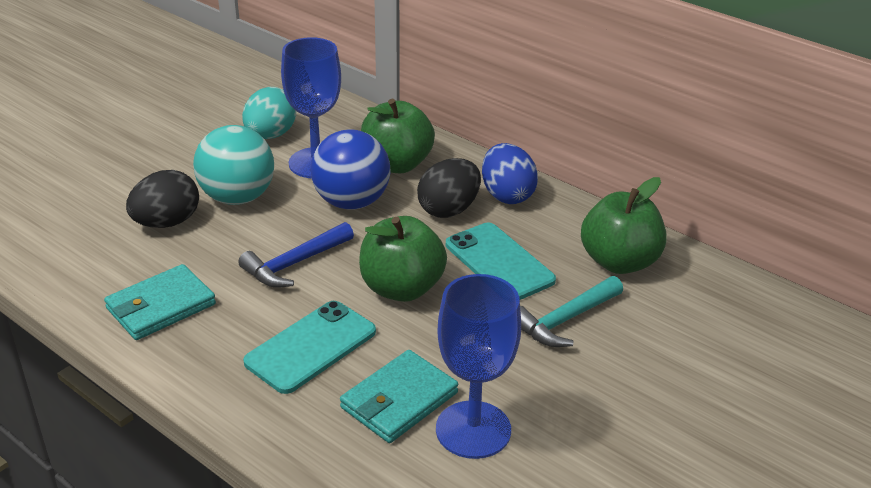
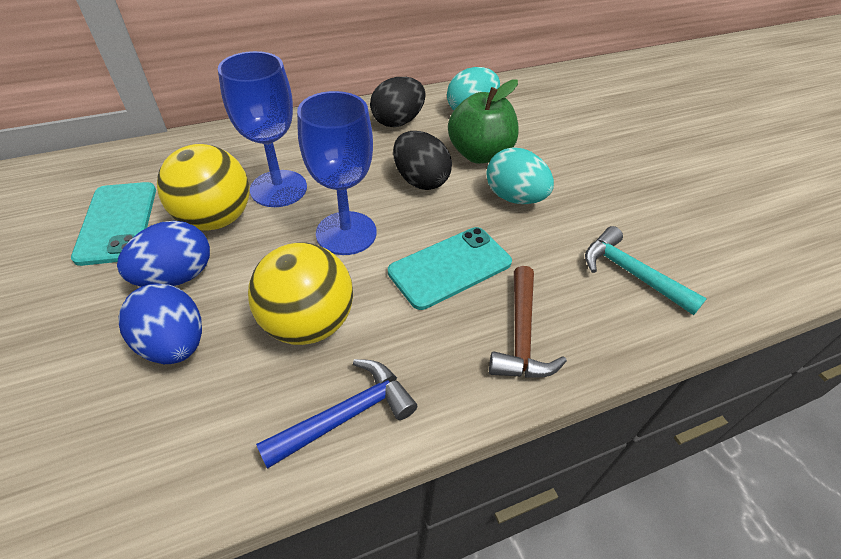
blue ball: 1 -> 0
blue egg: 1 -> 2
brown hammer: 0 -> 1
green apple: 3 -> 1
turquoise ball: 1 -> 0
turquoise egg: 1 -> 2
turquoise wallet: 2 -> 0
yellow ball: 0 -> 2

